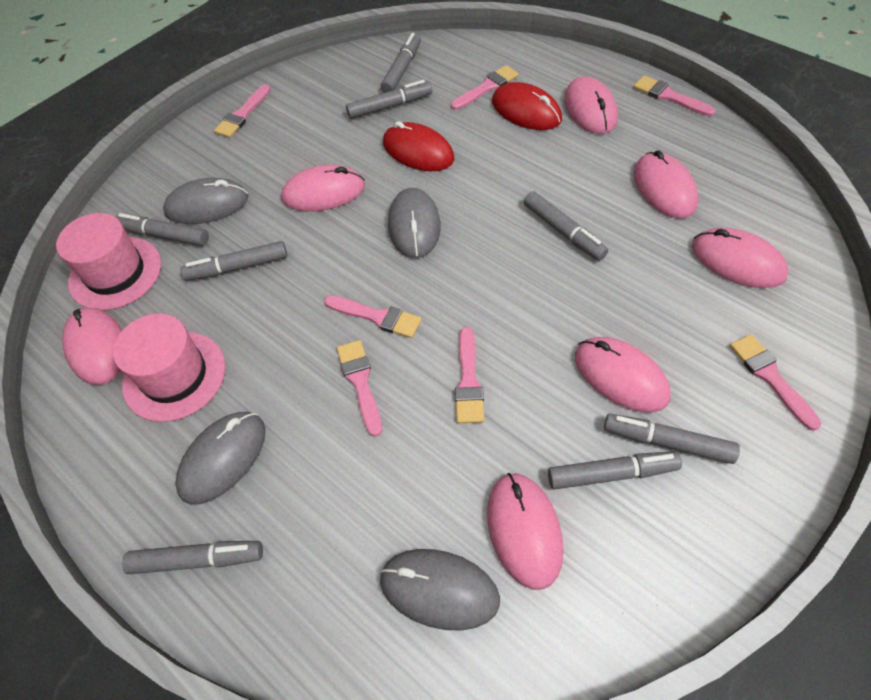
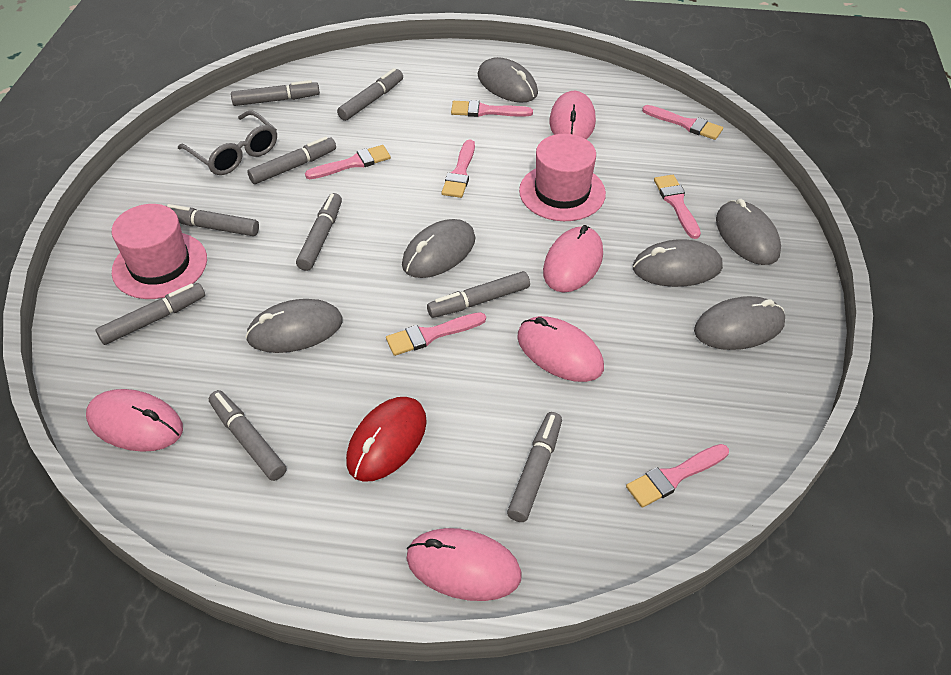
grey glasses: 0 -> 1
grey marker: 8 -> 9
grey mouse: 4 -> 6
pink mouse: 7 -> 5
red mouse: 2 -> 1

